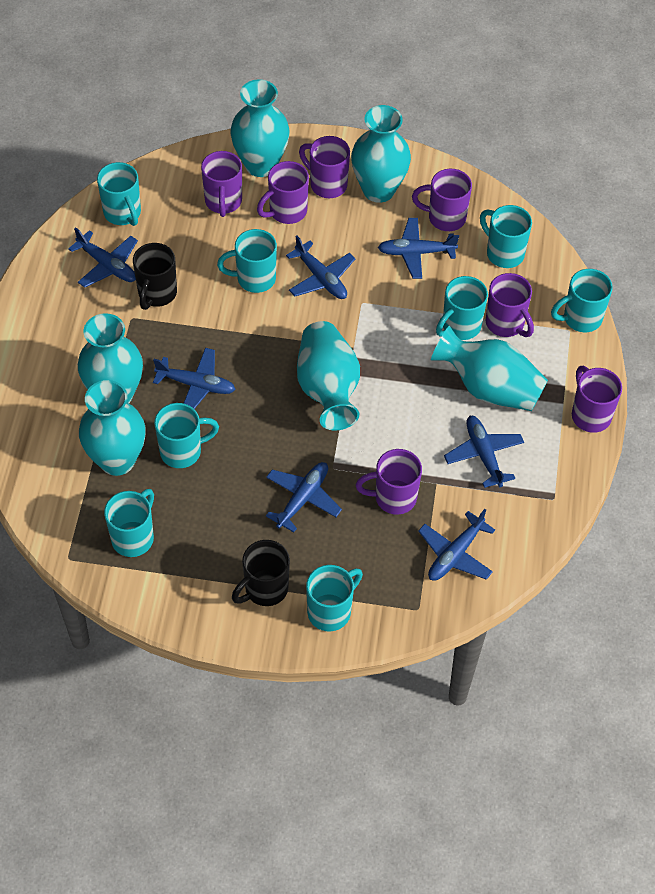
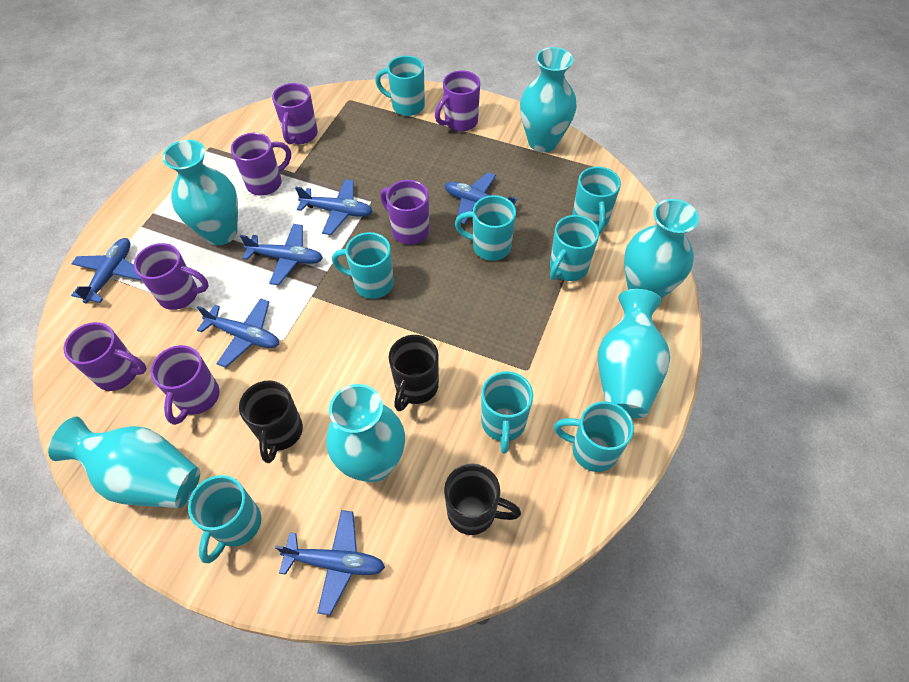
black mug: 2 -> 3
blue plane: 7 -> 6

